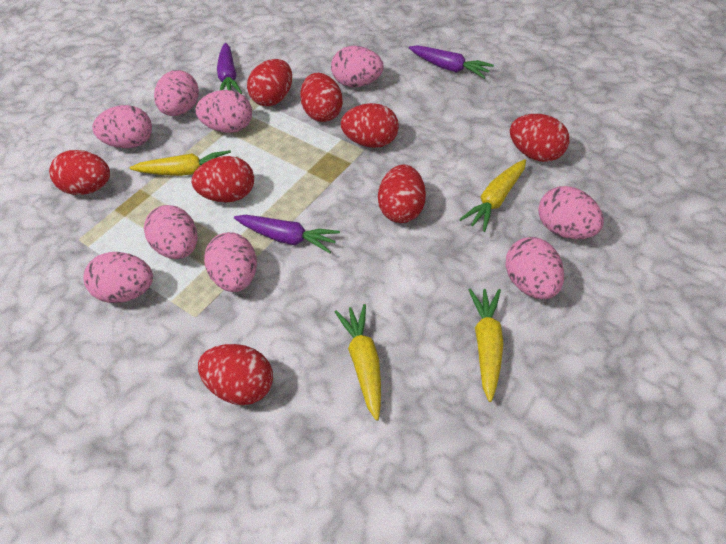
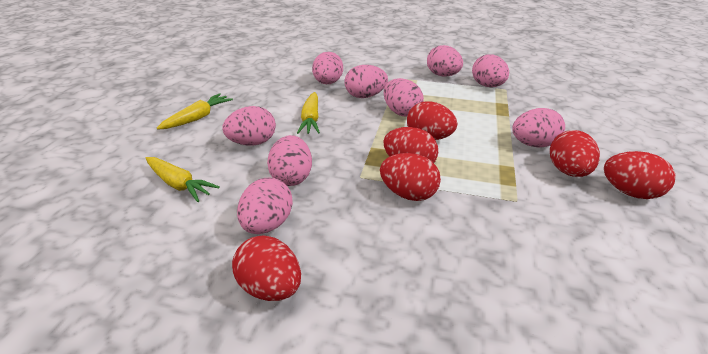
purple carrot: 3 -> 0
red egg: 8 -> 6
yellow carrot: 4 -> 3

